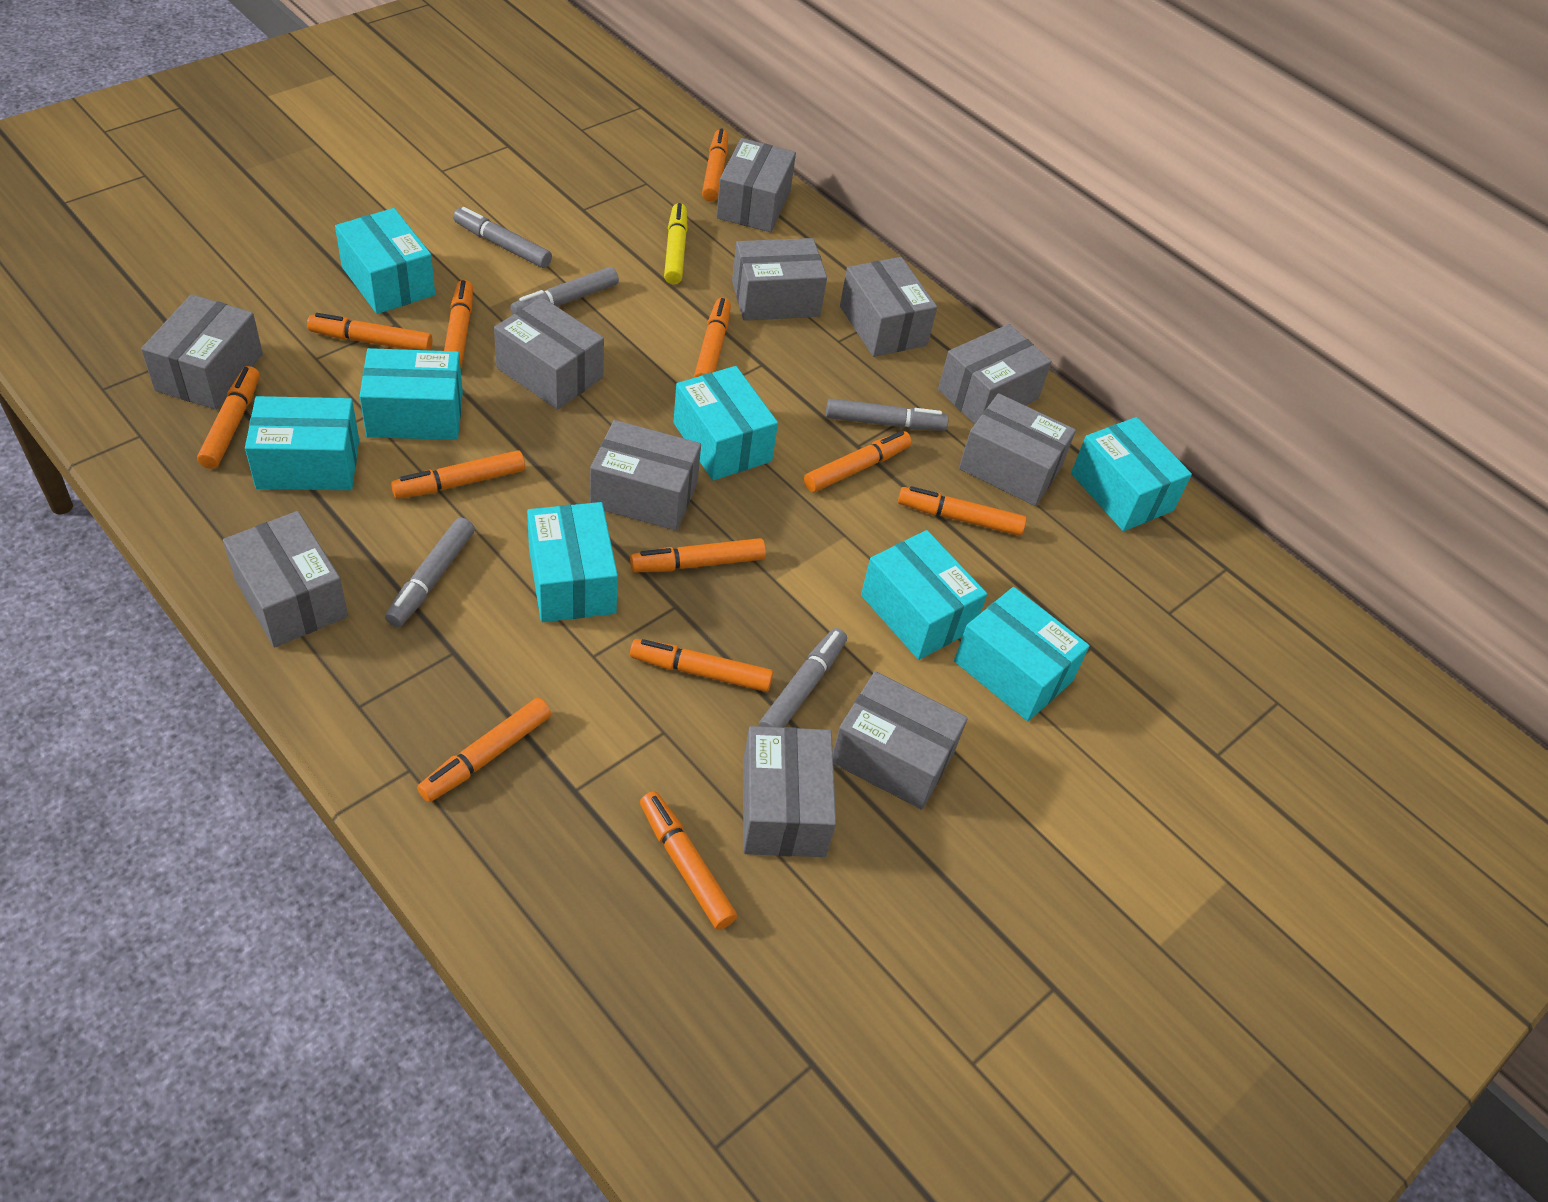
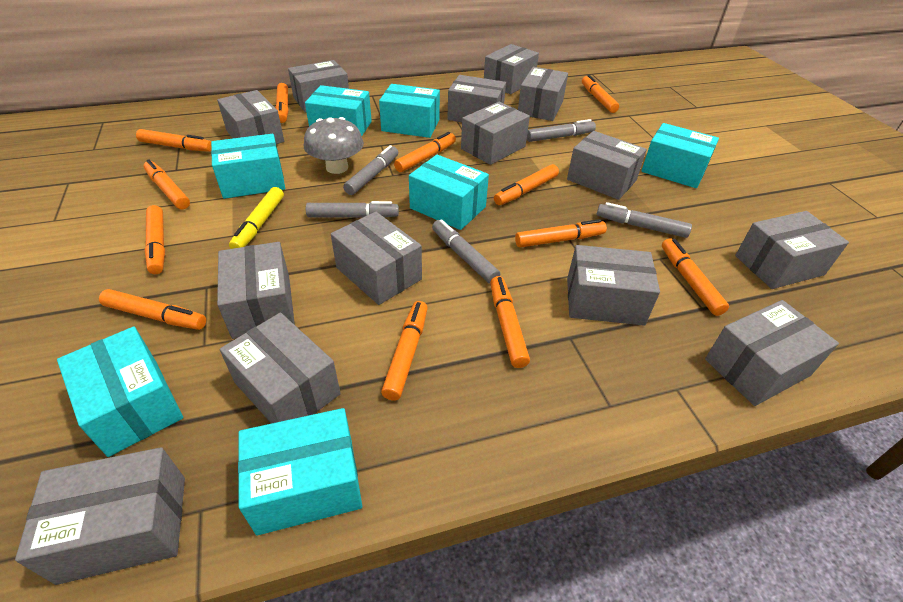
grey box: 11 -> 14
grey mushroom: 0 -> 1
turquoise box: 8 -> 7

